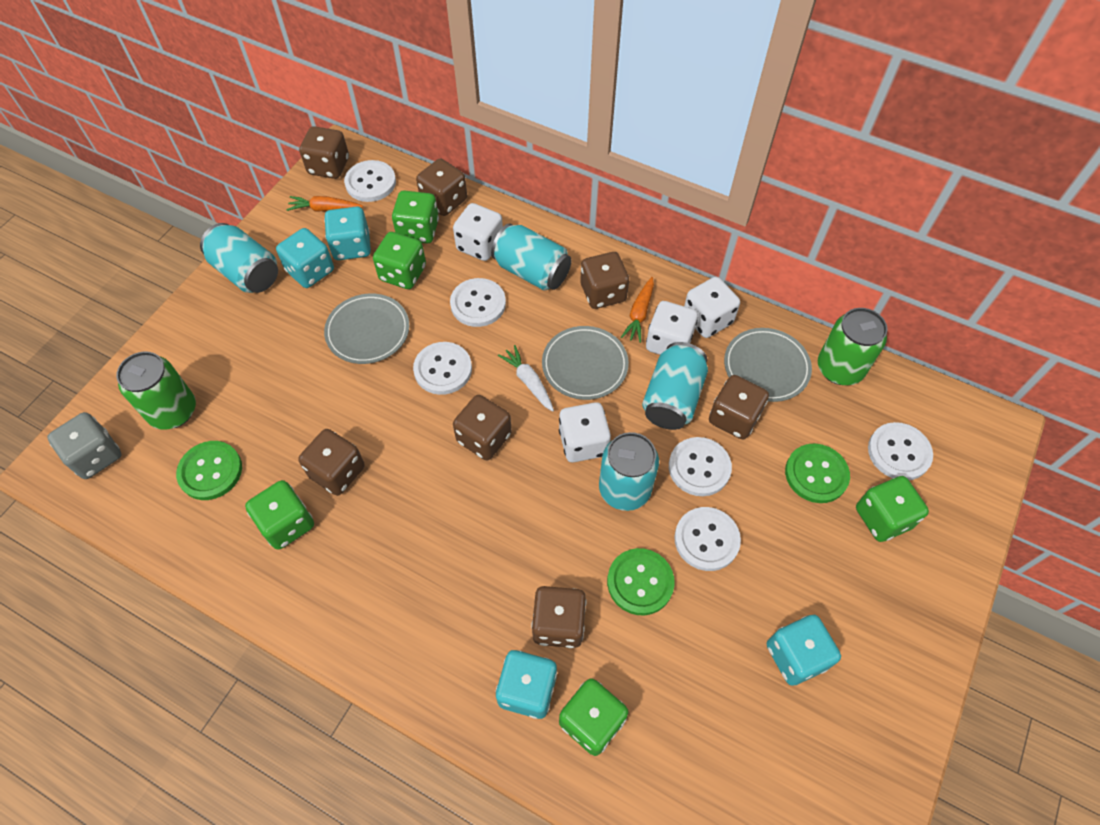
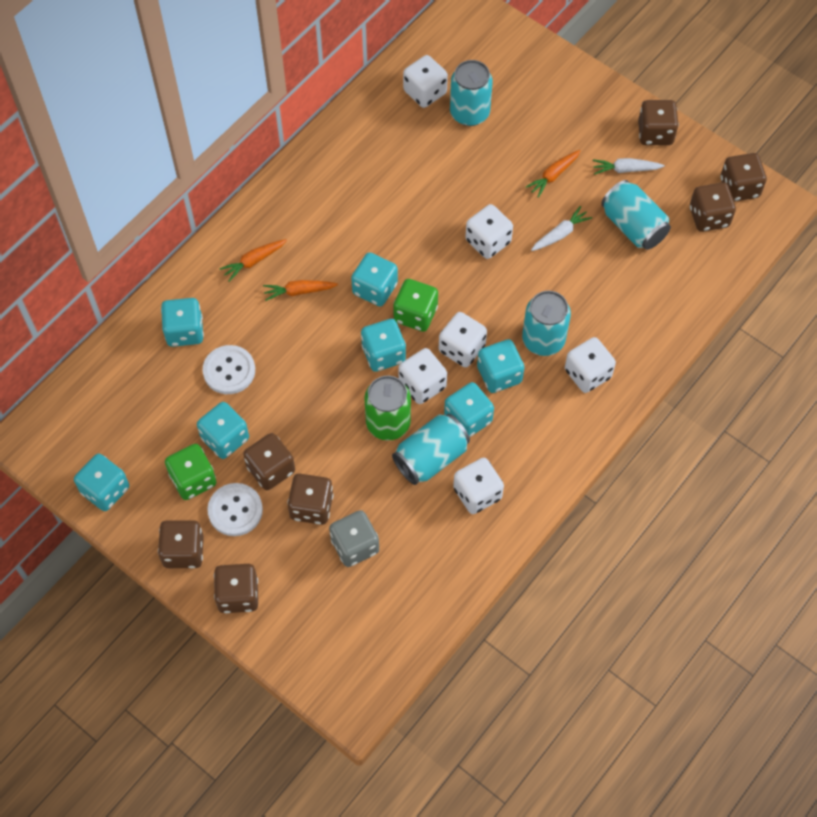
green button: 3 -> 0
green can: 2 -> 1
green dice: 5 -> 2
grey plate: 3 -> 0
orange carrot: 2 -> 3
turquoise dice: 4 -> 7
white button: 6 -> 2
white carrot: 1 -> 2
white dice: 4 -> 6

